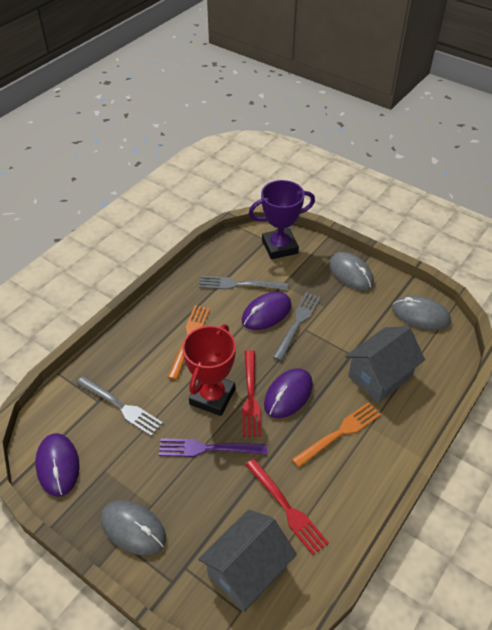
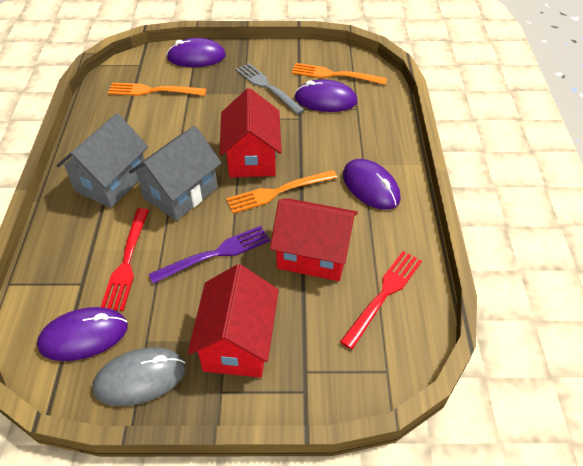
grey fork: 3 -> 1
grey mouse: 3 -> 1
orange fork: 2 -> 3
purple mouse: 3 -> 4
purple trophy: 1 -> 0
red house: 0 -> 3
red trophy: 1 -> 0

